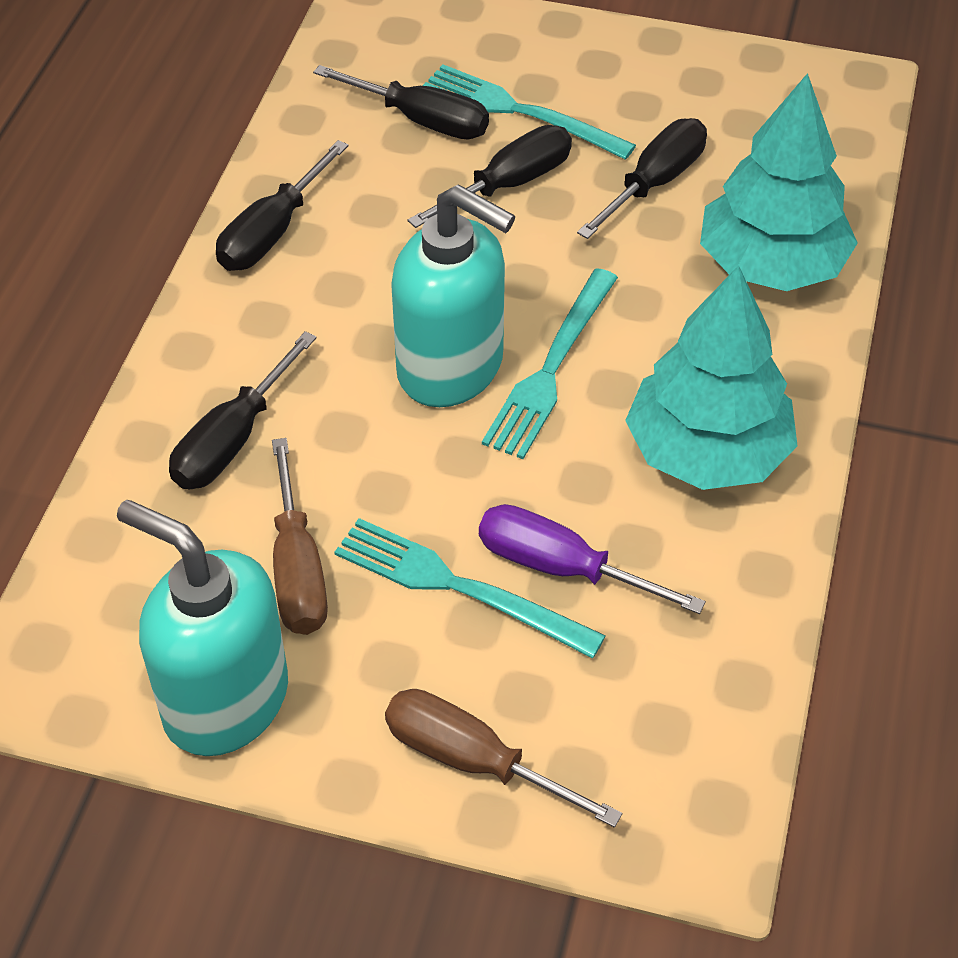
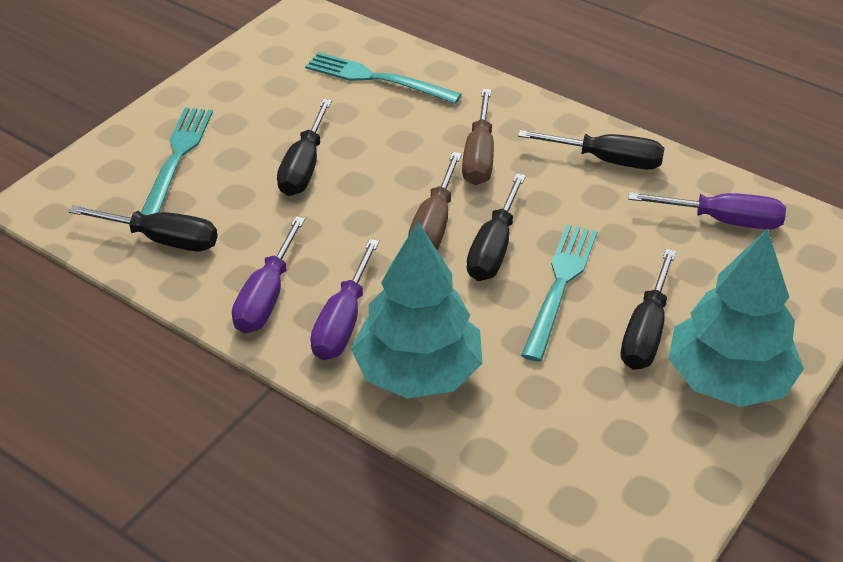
purple screwdriver: 1 -> 3
turquoise soap dispenser: 2 -> 0

